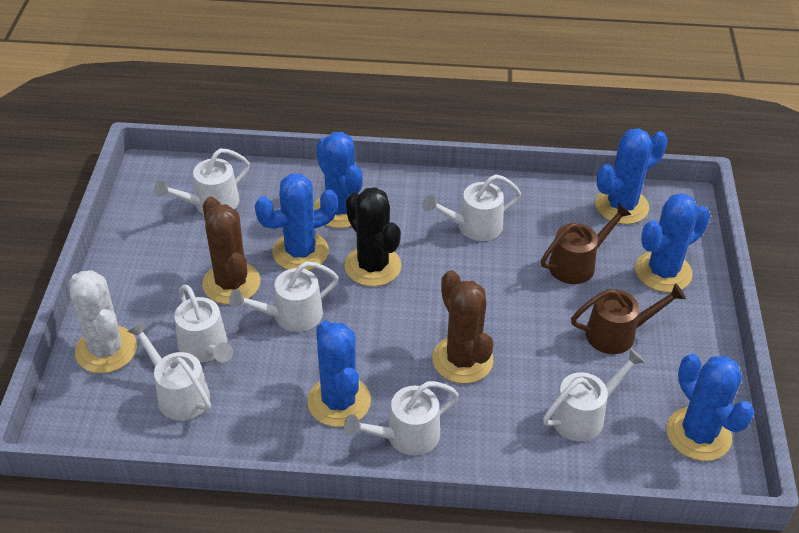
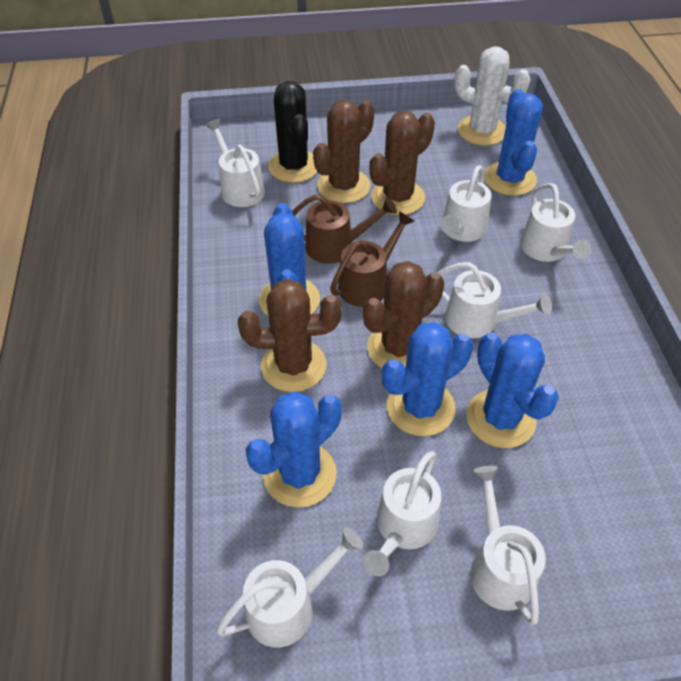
blue cactus: 6 -> 5
brown cactus: 2 -> 4

